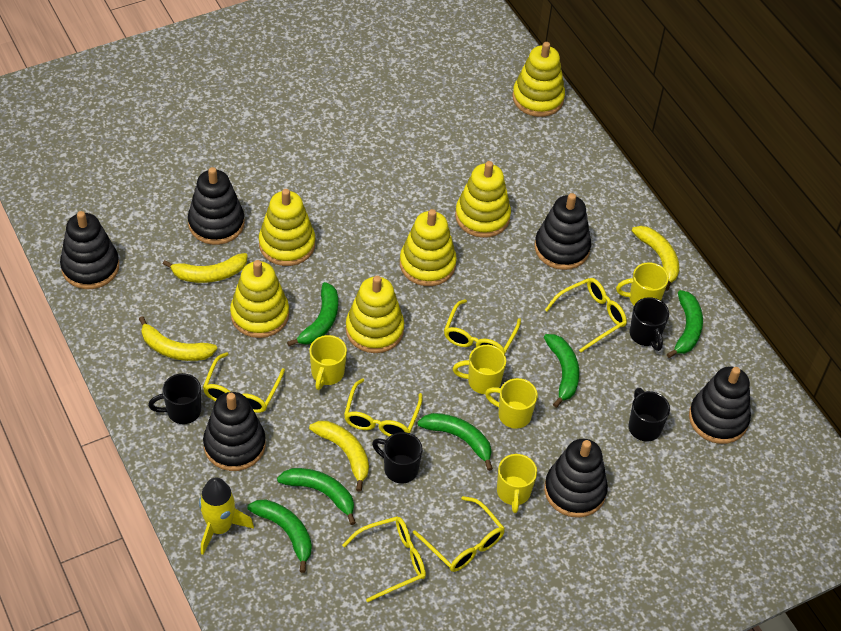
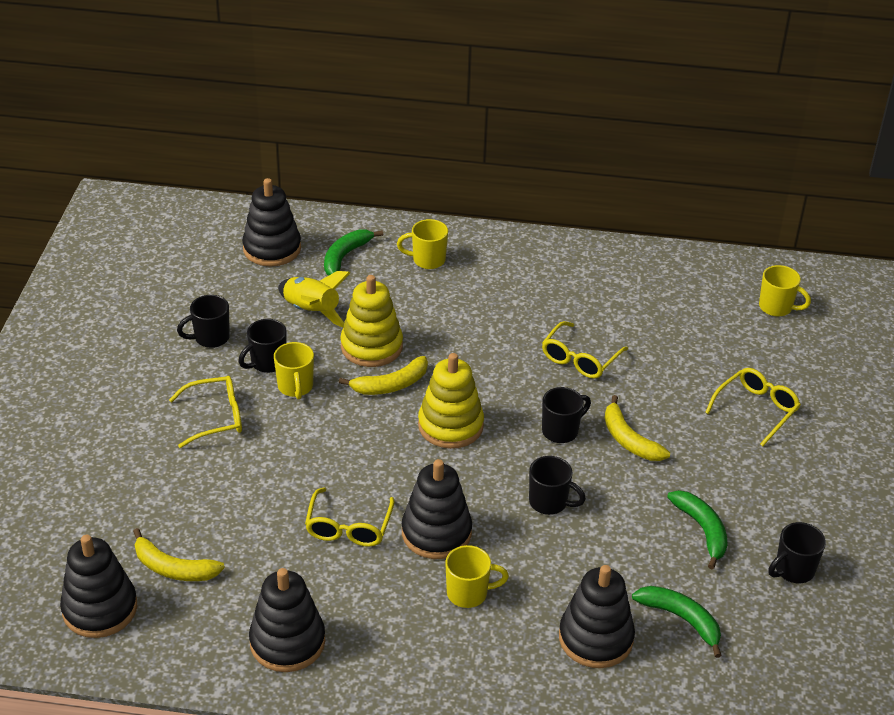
black mug: 4 -> 5
black stacking toy: 6 -> 5
green banana: 6 -> 3
yellow banana: 4 -> 3
yellow glasses: 6 -> 4
yellow mug: 5 -> 4
yellow stacking toy: 6 -> 2

